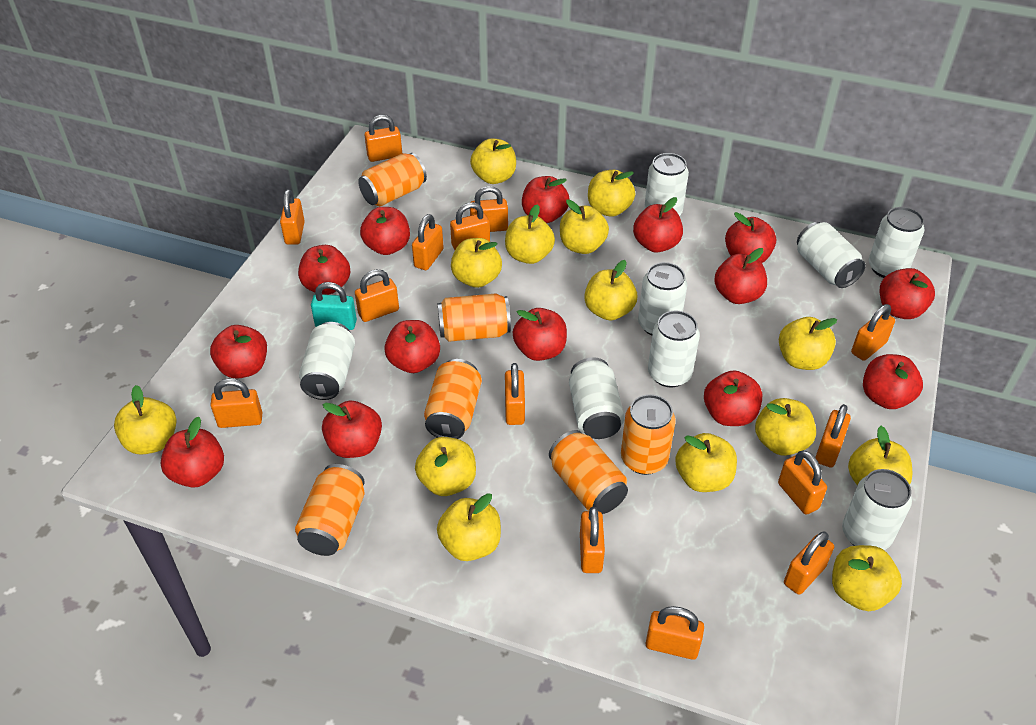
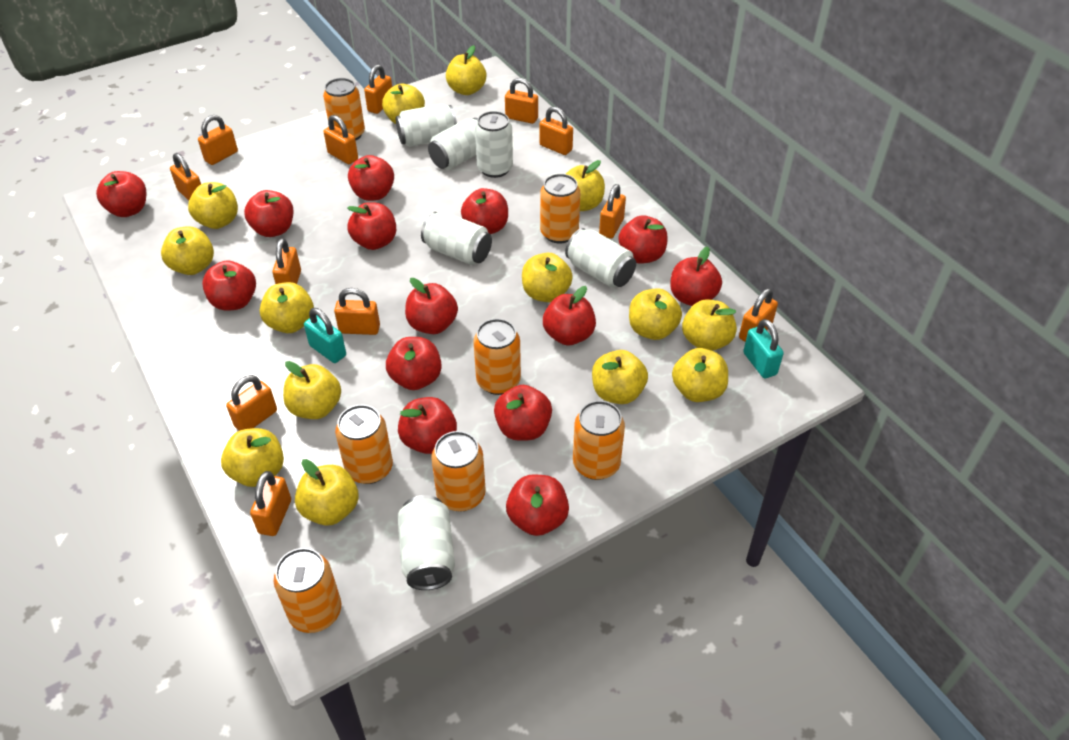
orange can: 6 -> 7
orange padlock: 14 -> 12
turquoise padlock: 1 -> 2
white can: 8 -> 6

